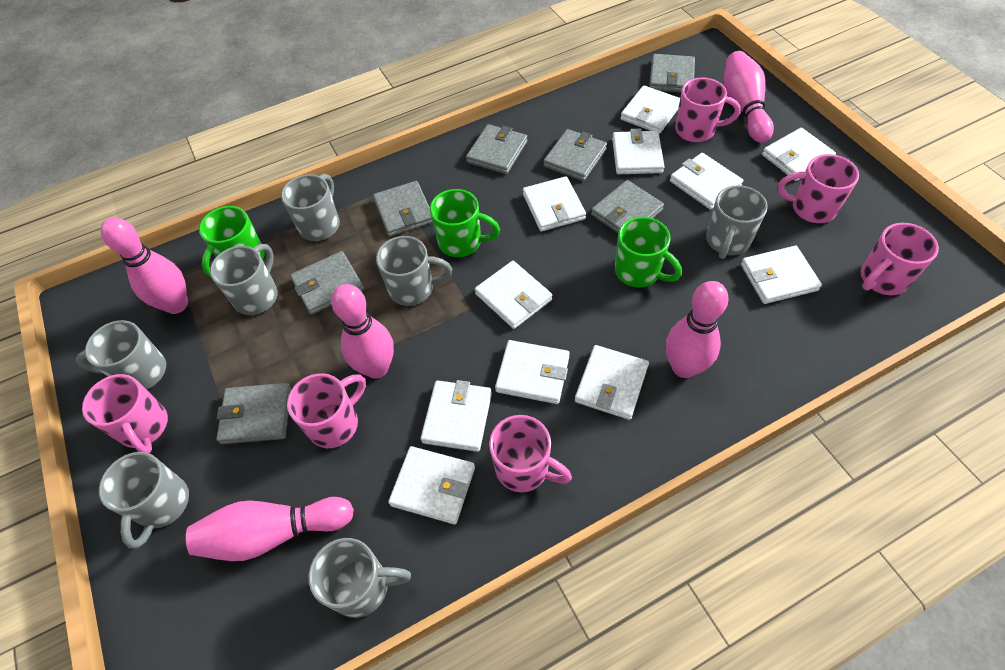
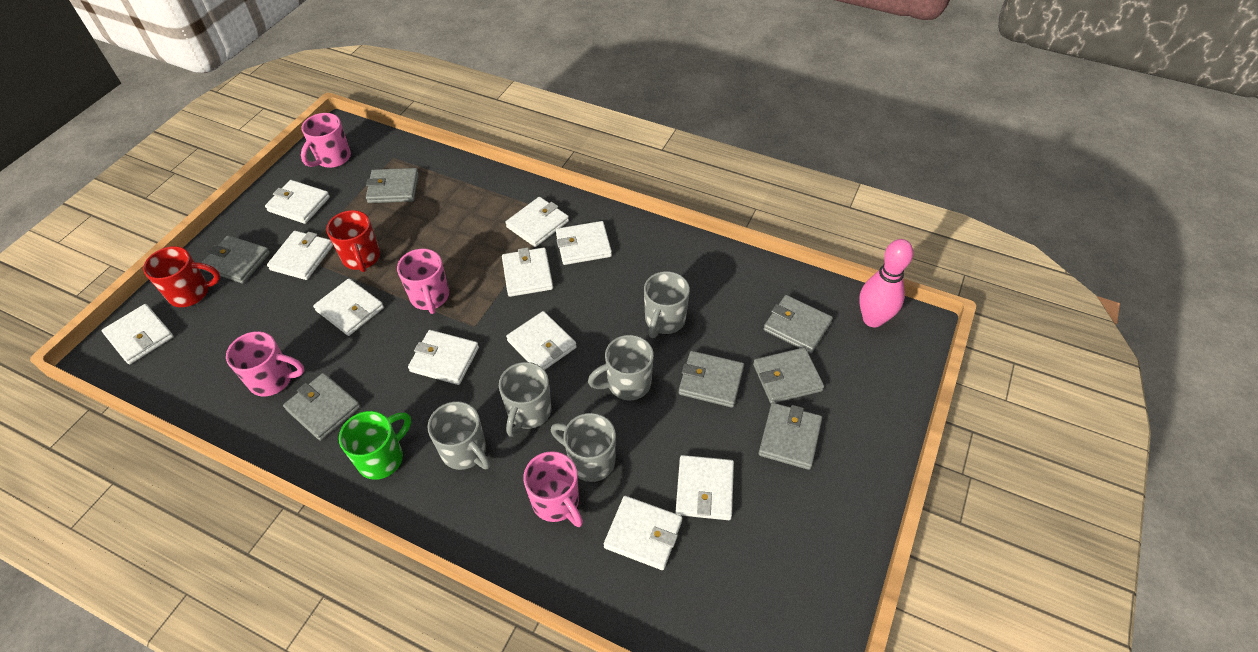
green mug: 3 -> 1
grey mug: 7 -> 5
pink bowling pin: 5 -> 1
pink mug: 6 -> 4
red mug: 0 -> 2

